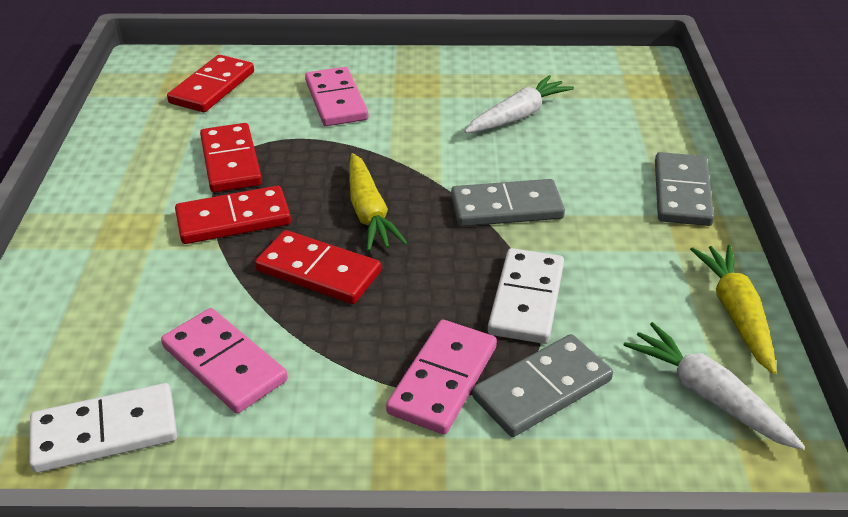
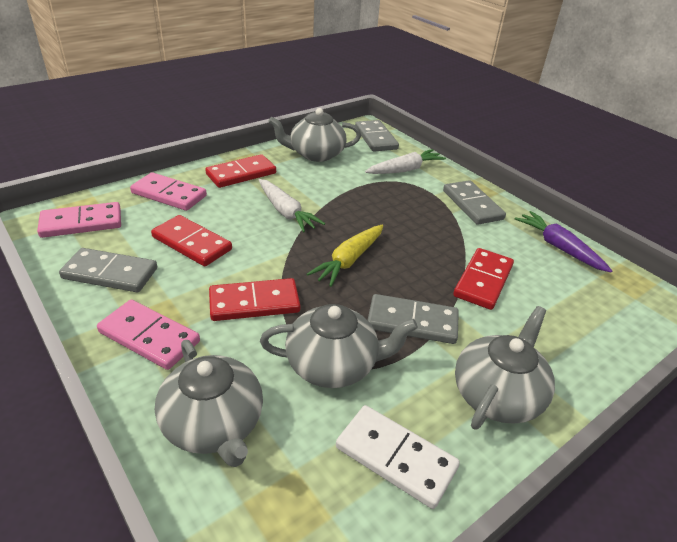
grey domino: 3 -> 4
grey teapot: 0 -> 4
purple carrot: 0 -> 1
white domino: 2 -> 1
yellow carrot: 2 -> 1

